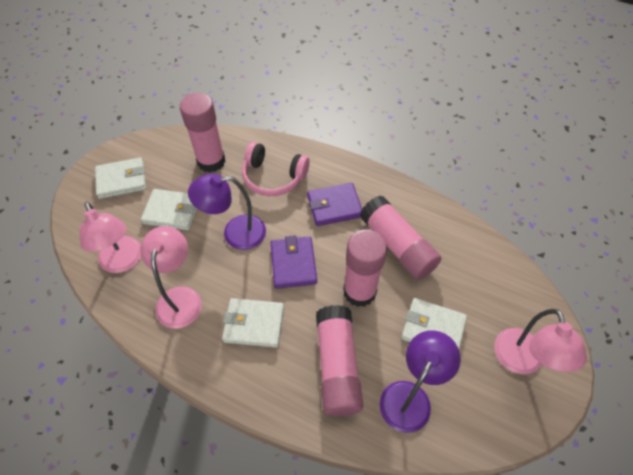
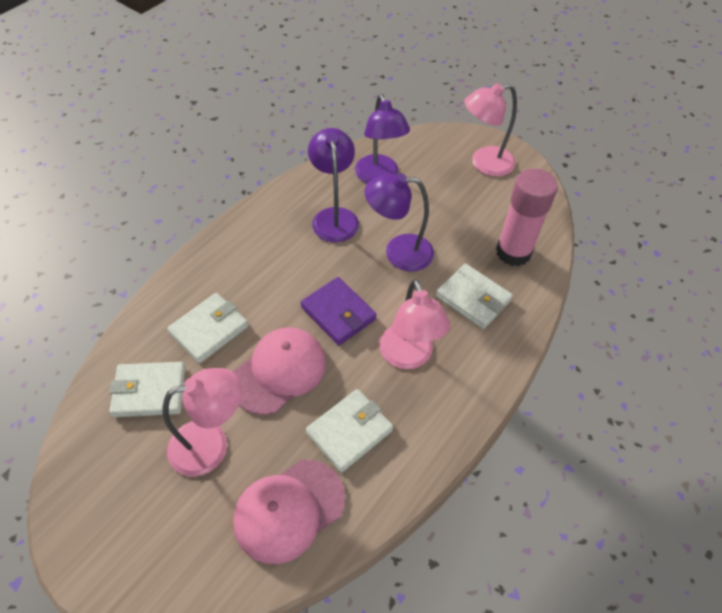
pink cap: 0 -> 2
pink glue stick: 4 -> 1
pink headphones: 1 -> 0
purple lamp: 2 -> 3
purple wallet: 2 -> 1

